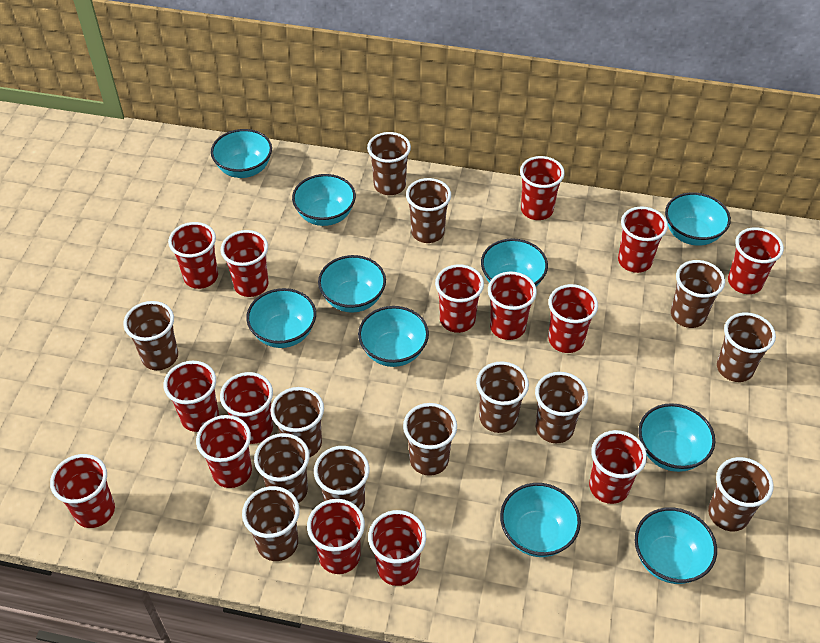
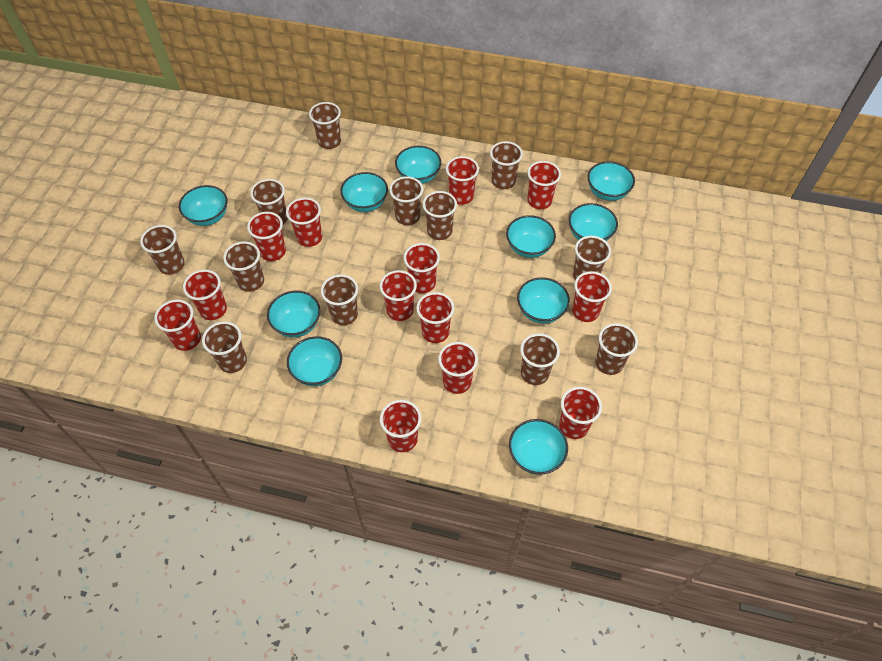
brown cup: 13 -> 12
red cup: 15 -> 13

